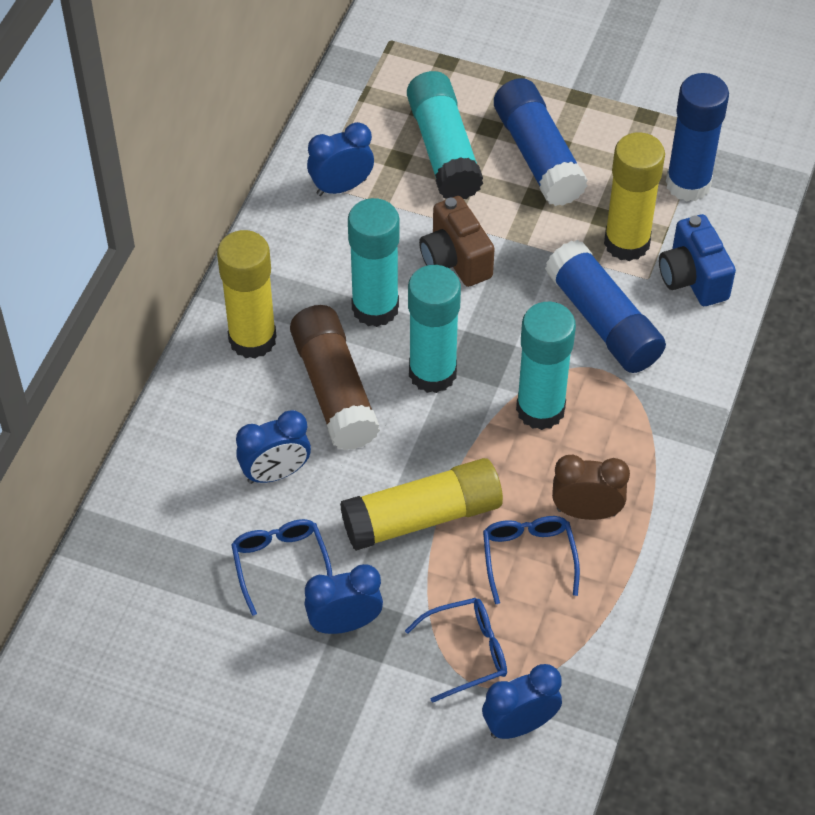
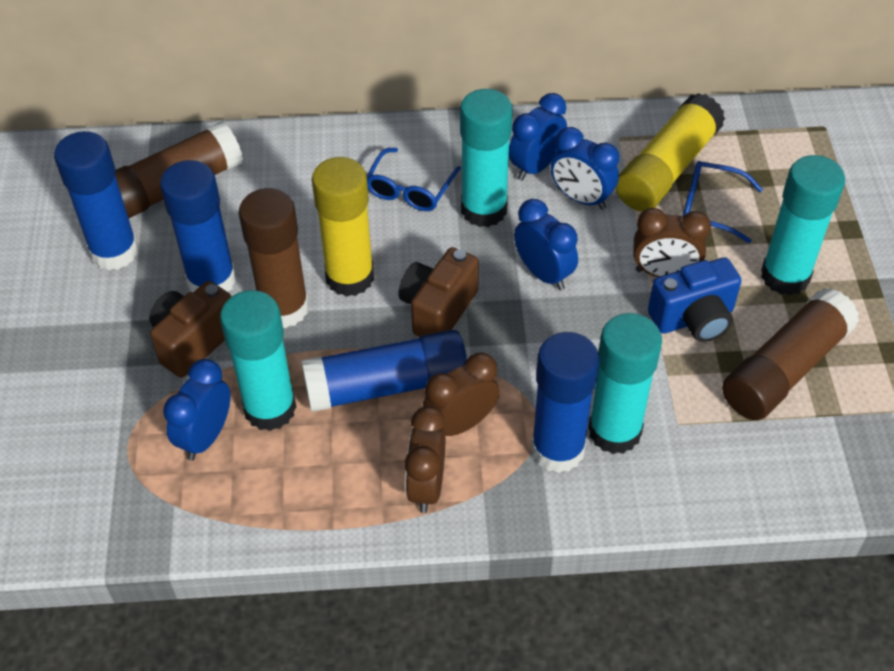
blue glasses: 3 -> 2
blue glue stick: 3 -> 4
brown camera: 1 -> 2
brown clock: 1 -> 3
brown glue stick: 1 -> 3
yellow glue stick: 3 -> 2

